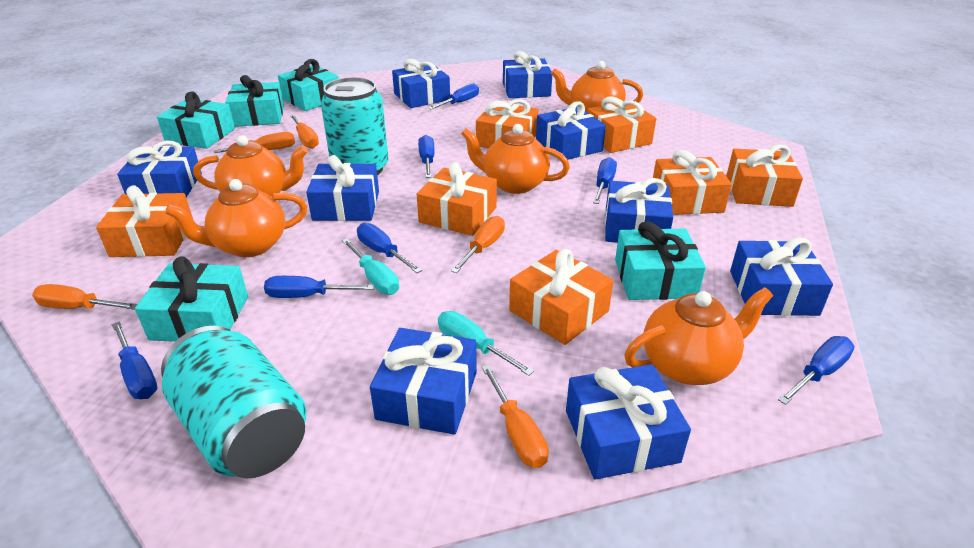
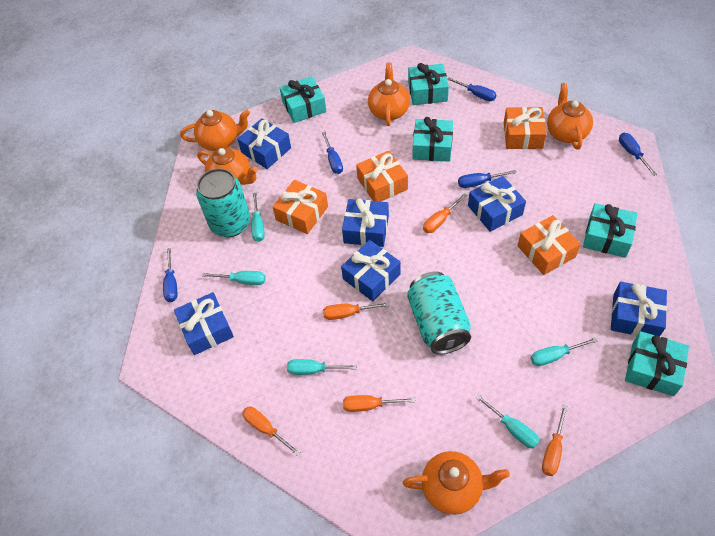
blue gift: 9 -> 6
blue screwdriver: 7 -> 5
orange gift: 7 -> 4
turquoise screwdriver: 2 -> 5

